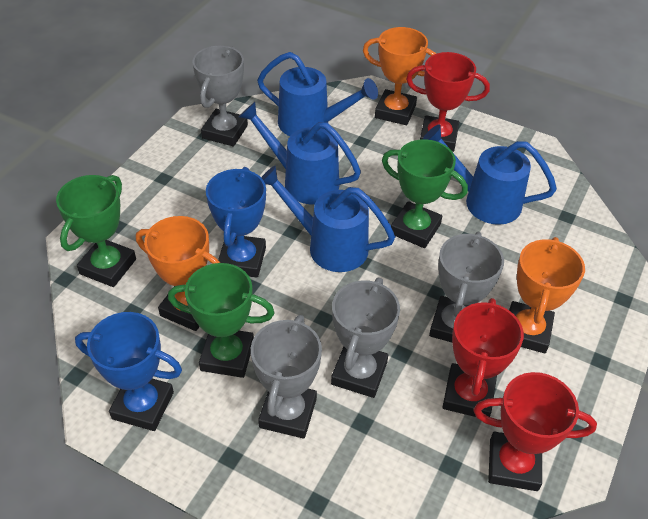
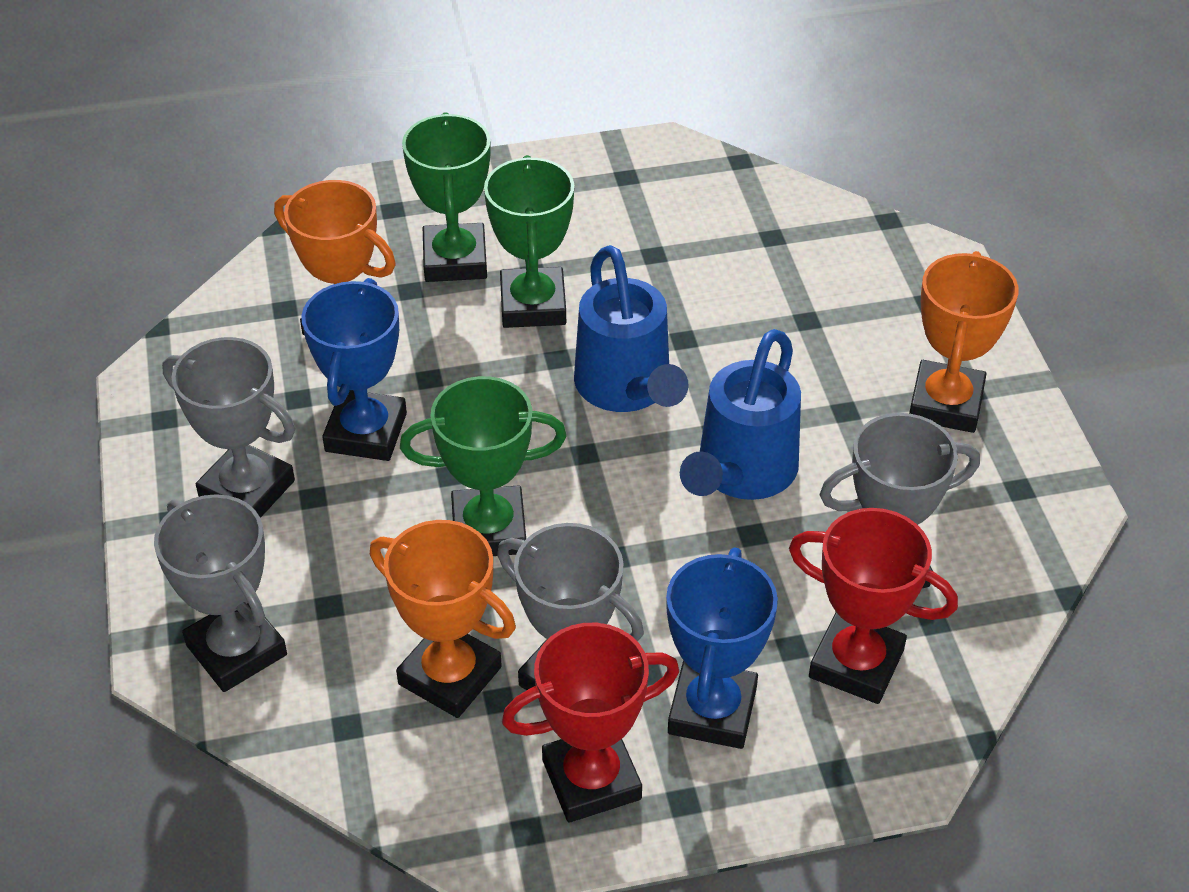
blue watering can: 4 -> 2
red trophy: 3 -> 2

